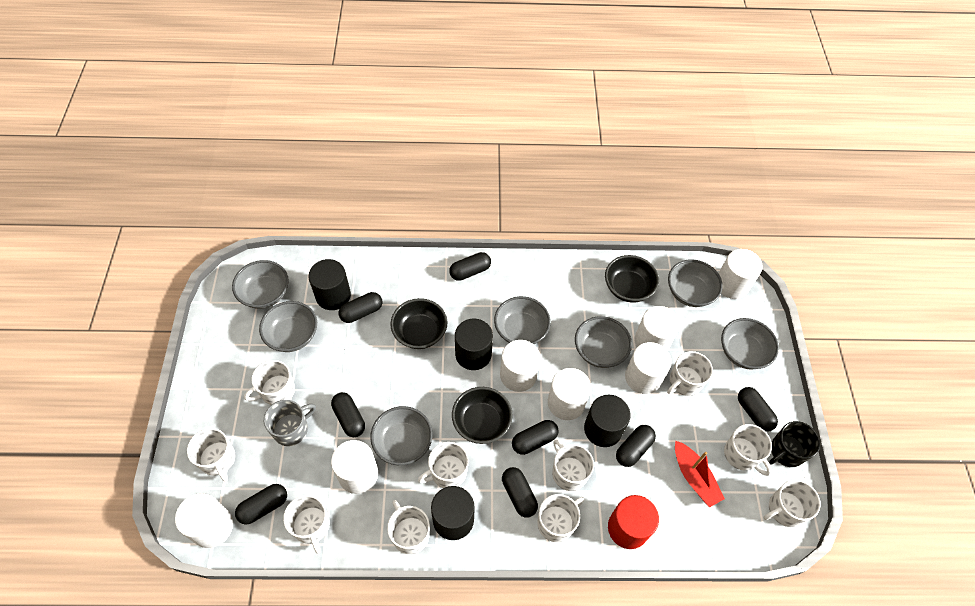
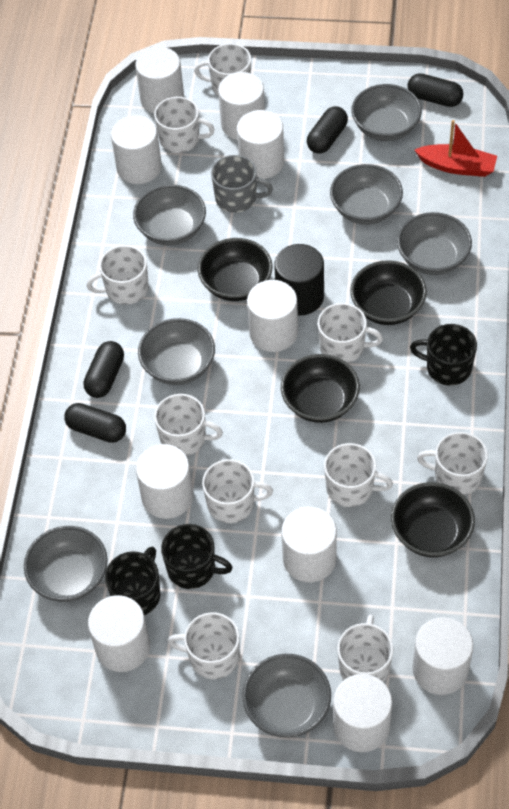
black bowl: 3 -> 4
black capsule: 8 -> 4
black cylinder: 4 -> 1
black mug: 1 -> 3
red cylinder: 1 -> 0
white cylinder: 7 -> 10

